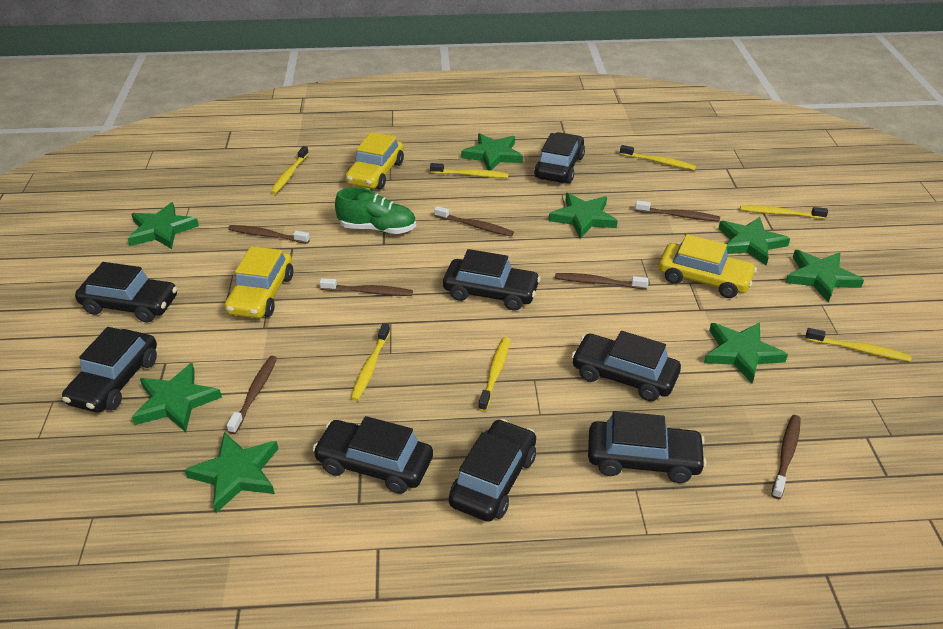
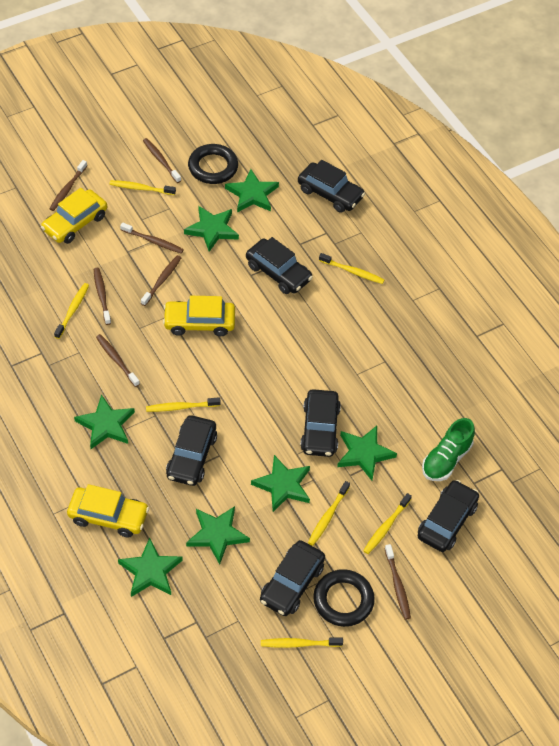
black car: 8 -> 6
black ring: 0 -> 2
green star: 8 -> 7

